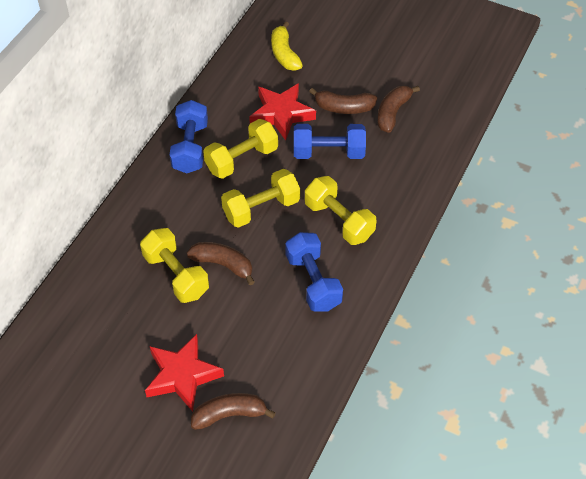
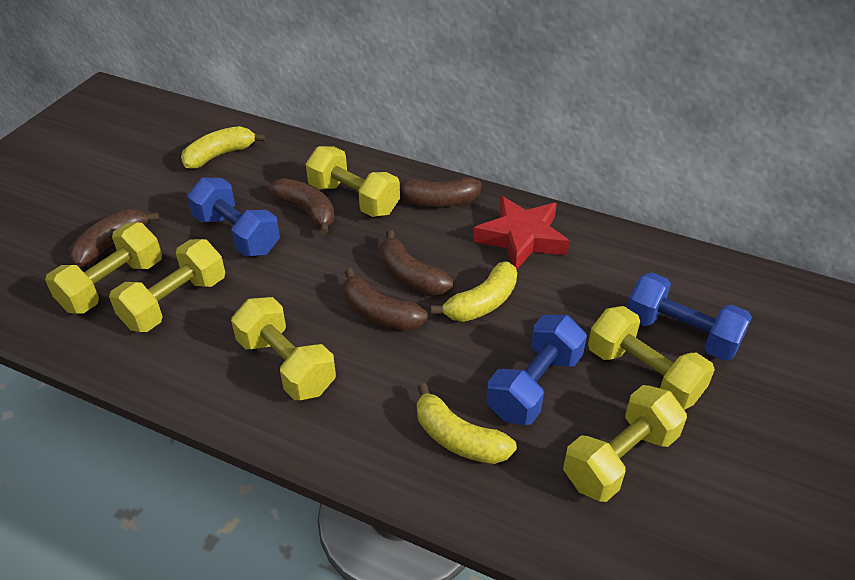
brown banana: 4 -> 5
red star: 2 -> 1
yellow banana: 1 -> 3
yellow dumbbell: 4 -> 6

